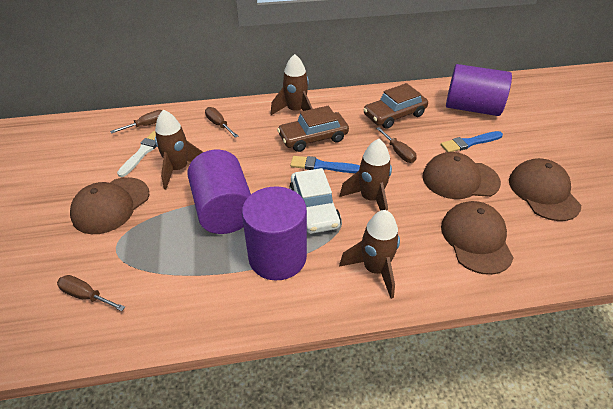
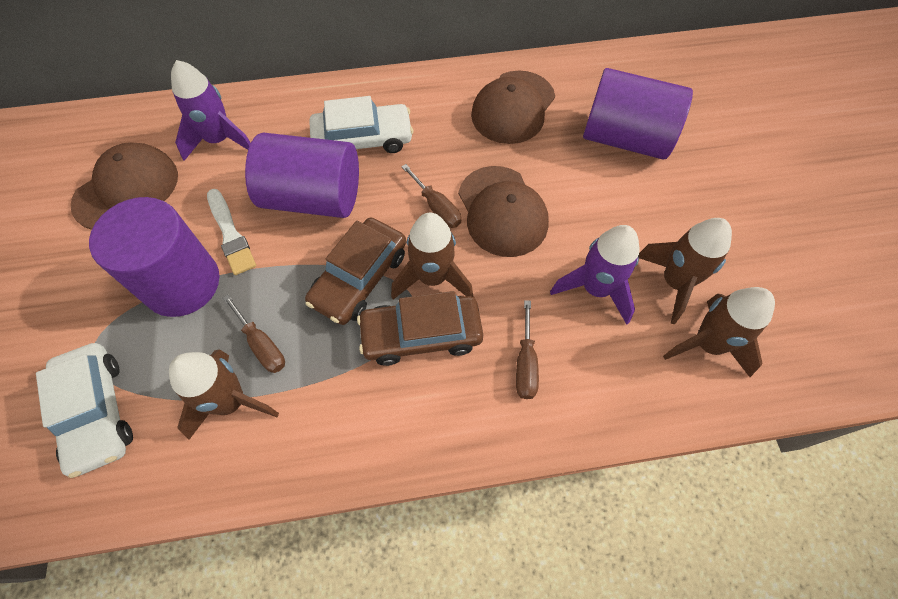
blue brush: 2 -> 0
brown cap: 4 -> 3
brown screwdriver: 4 -> 3
purple rocket: 0 -> 2
white car: 1 -> 2

